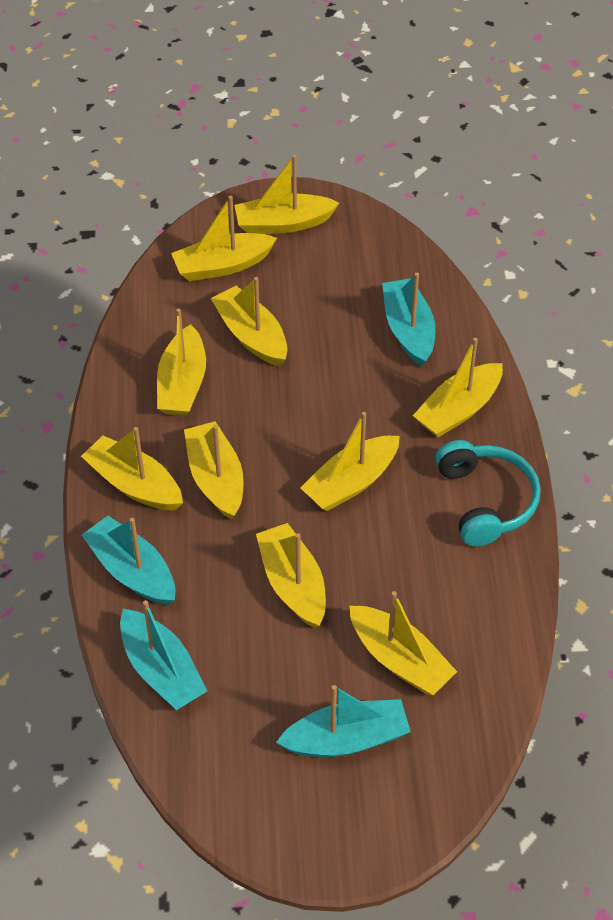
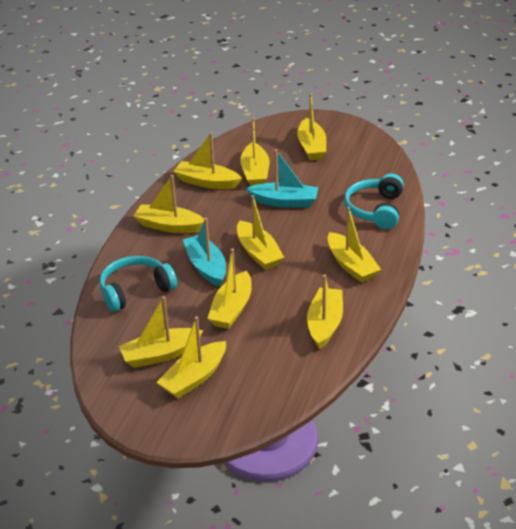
turquoise boat: 4 -> 2
turquoise headphones: 1 -> 2

